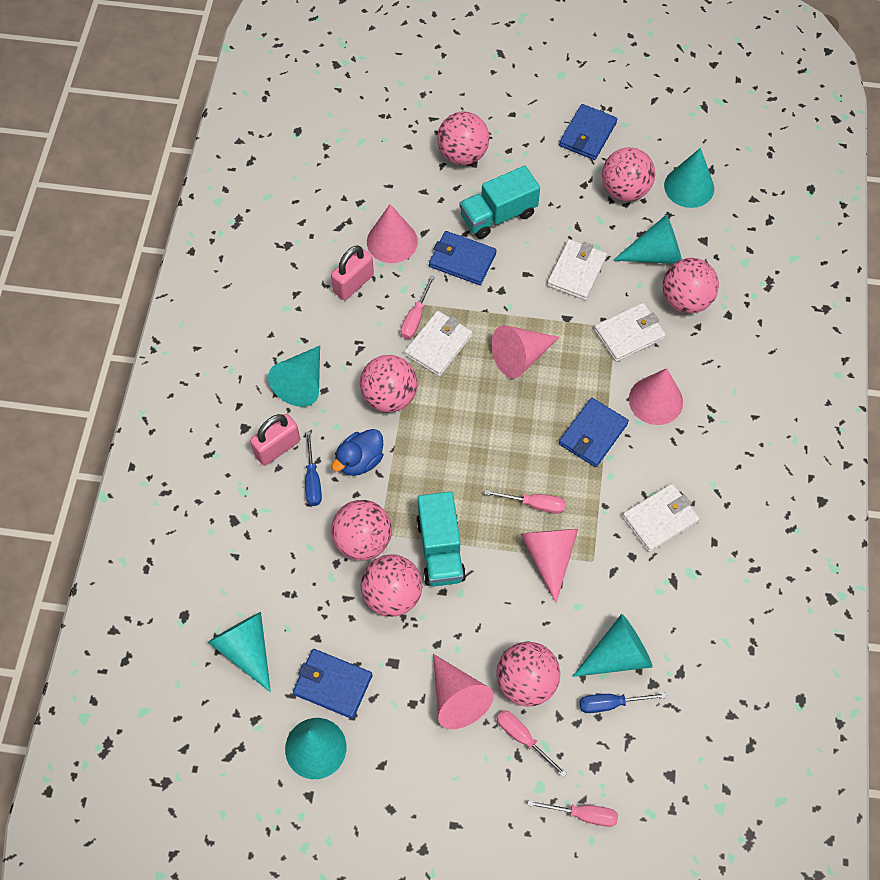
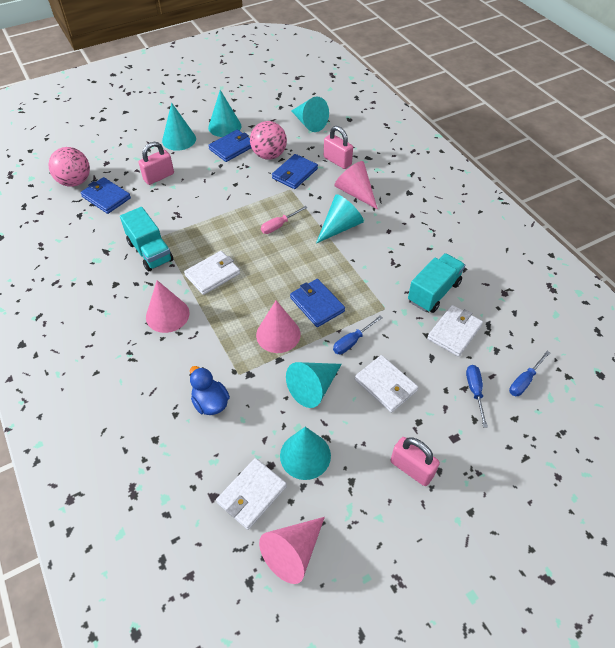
blue screwdriver: 2 -> 3
pink ball: 7 -> 2
pink cone: 5 -> 4
pink padlock: 2 -> 3
pink screwdriver: 4 -> 1

